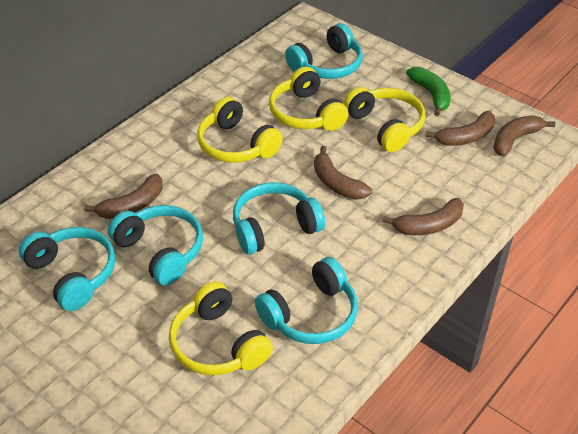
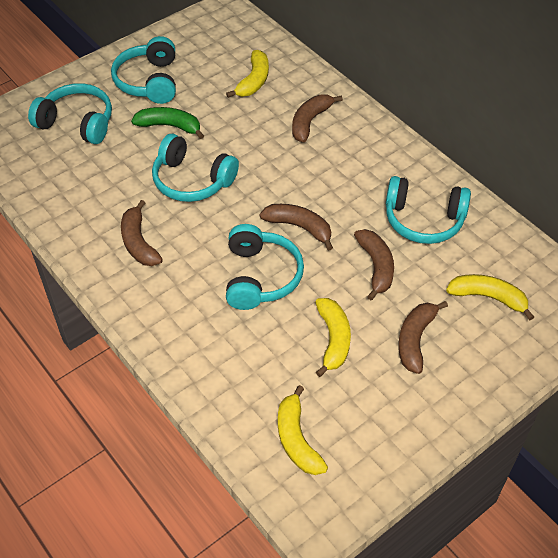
yellow banana: 0 -> 4
yellow headphones: 4 -> 0

